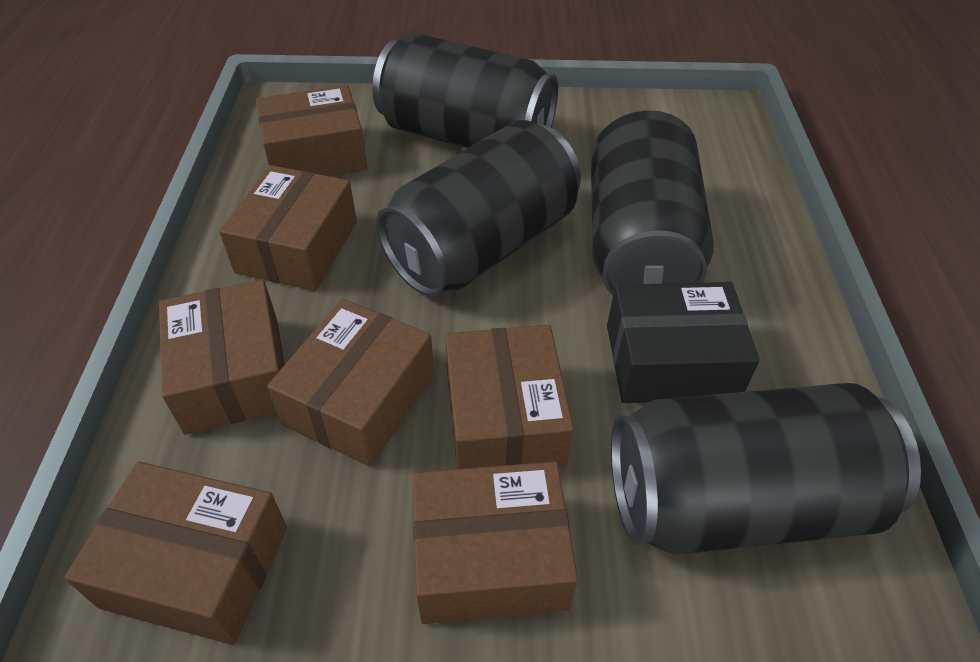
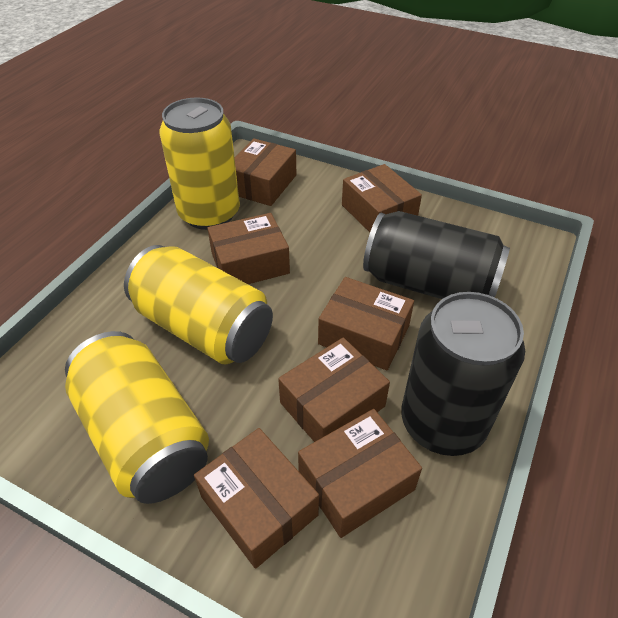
black box: 1 -> 0
black can: 4 -> 2
yellow can: 0 -> 3

